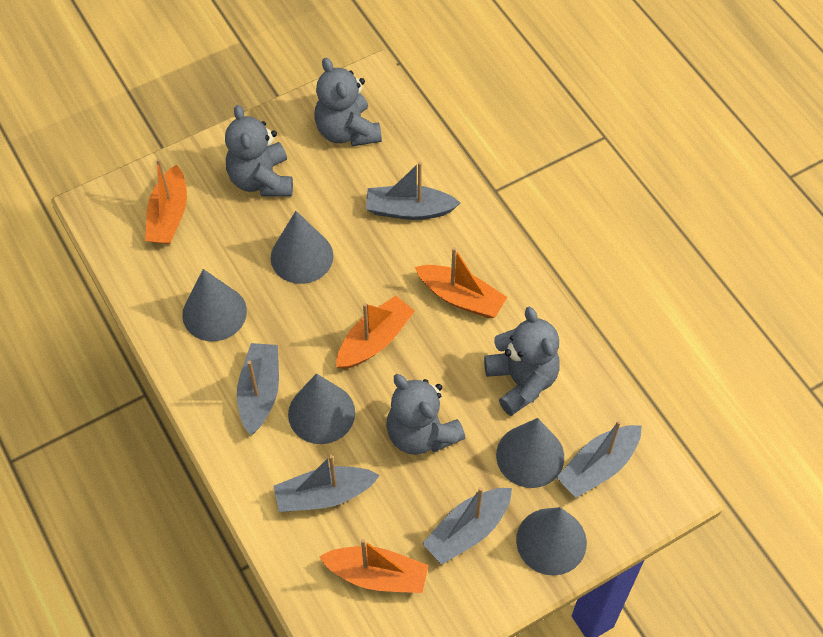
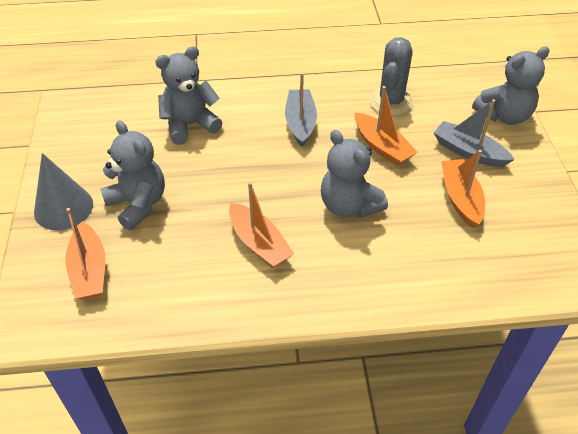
grey boat: 5 -> 2
grey cactus: 0 -> 1
grey cone: 5 -> 1

